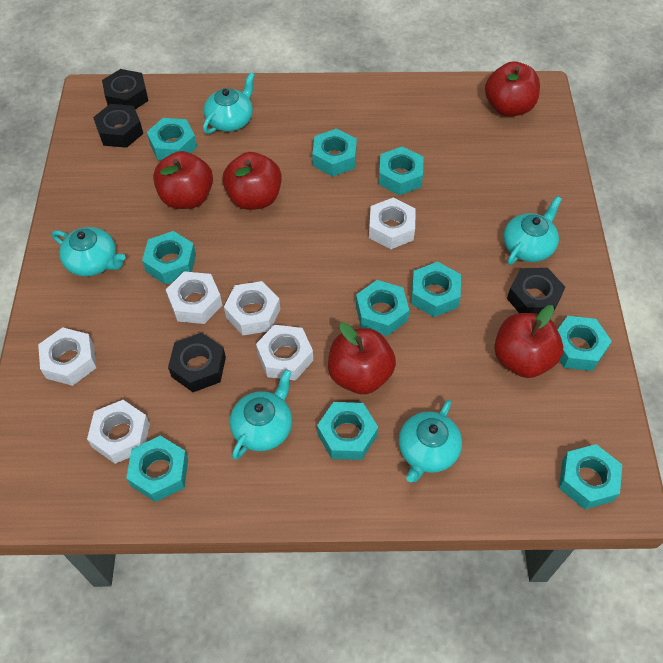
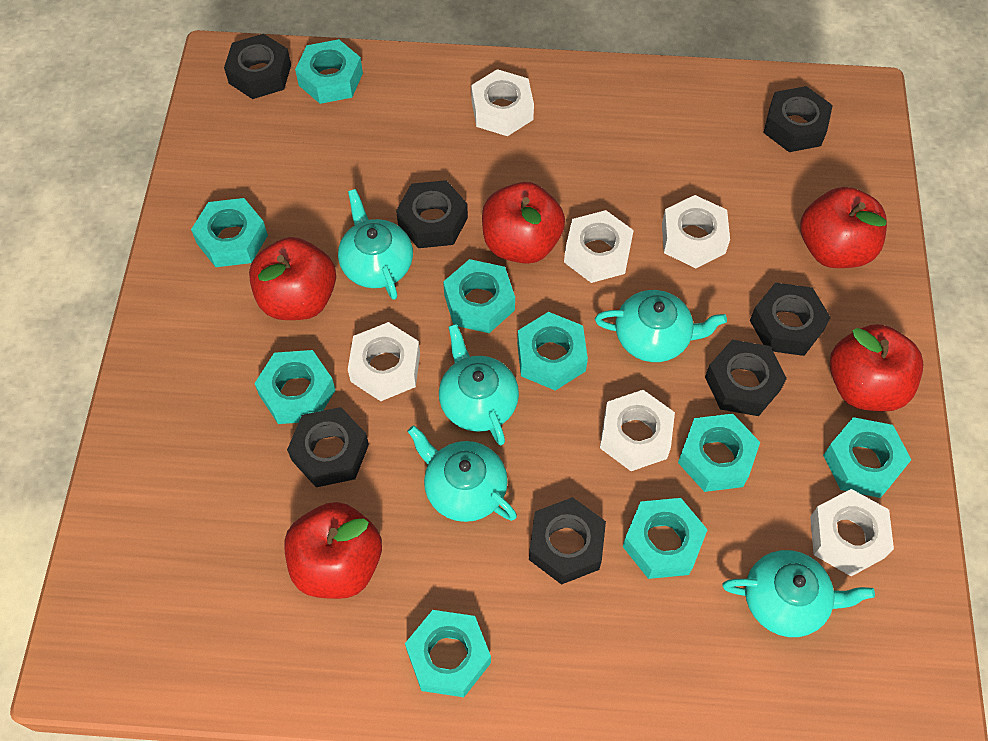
black nut: 4 -> 7
turquoise nut: 10 -> 9

